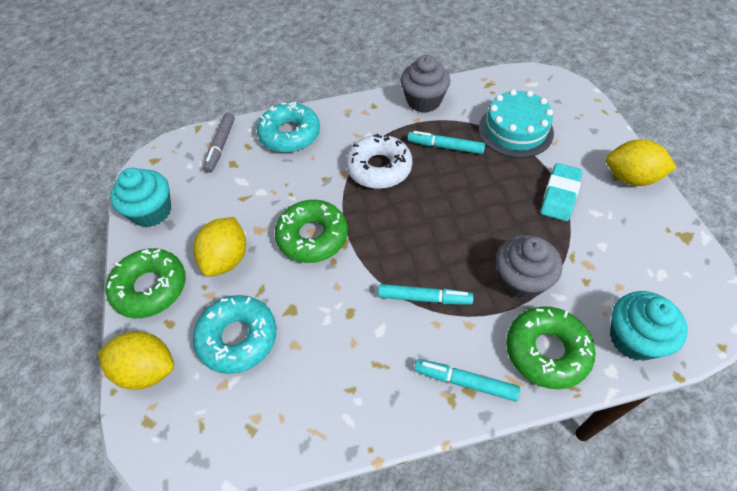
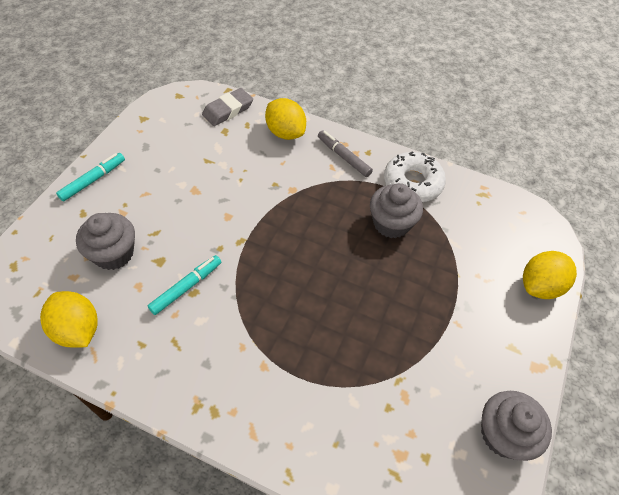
green donut: 3 -> 0
grey cupcake: 2 -> 3
grey eraser: 0 -> 1
turquoise cake: 1 -> 0
turquoise cupcake: 2 -> 0
turquoise donut: 2 -> 0
turquoise eraser: 1 -> 0
turquoise marker: 3 -> 2

